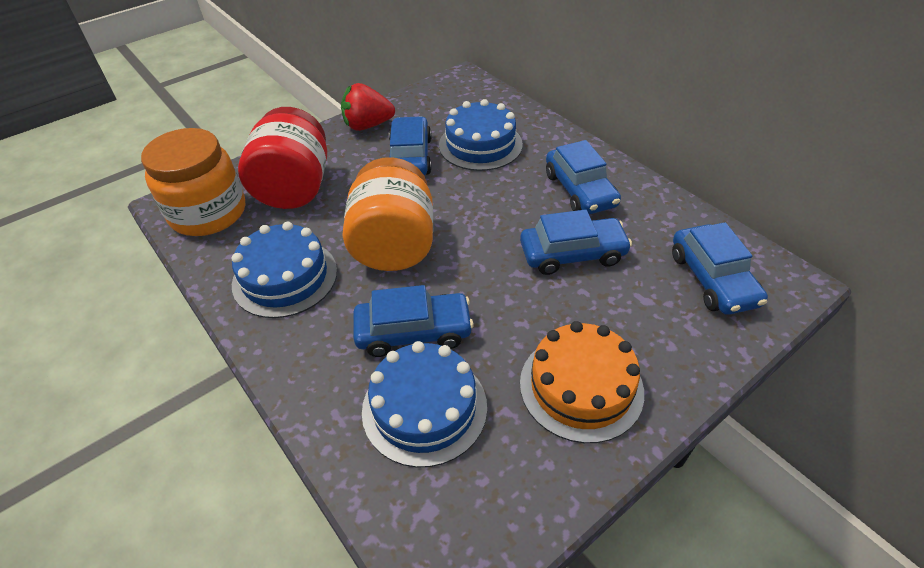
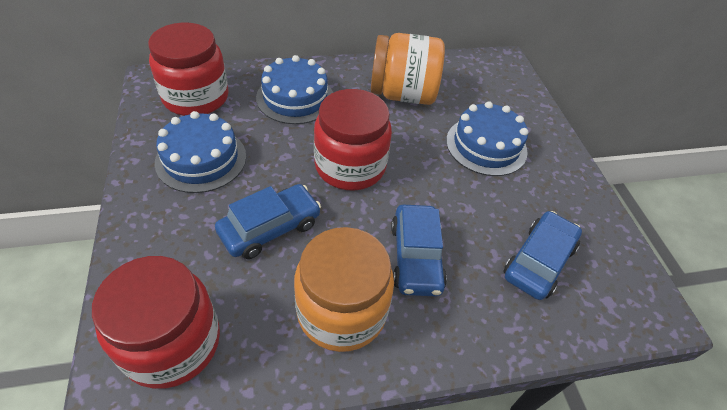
blue car: 5 -> 3
orange cake: 1 -> 0
red jar: 1 -> 3
red strawberry: 1 -> 0

